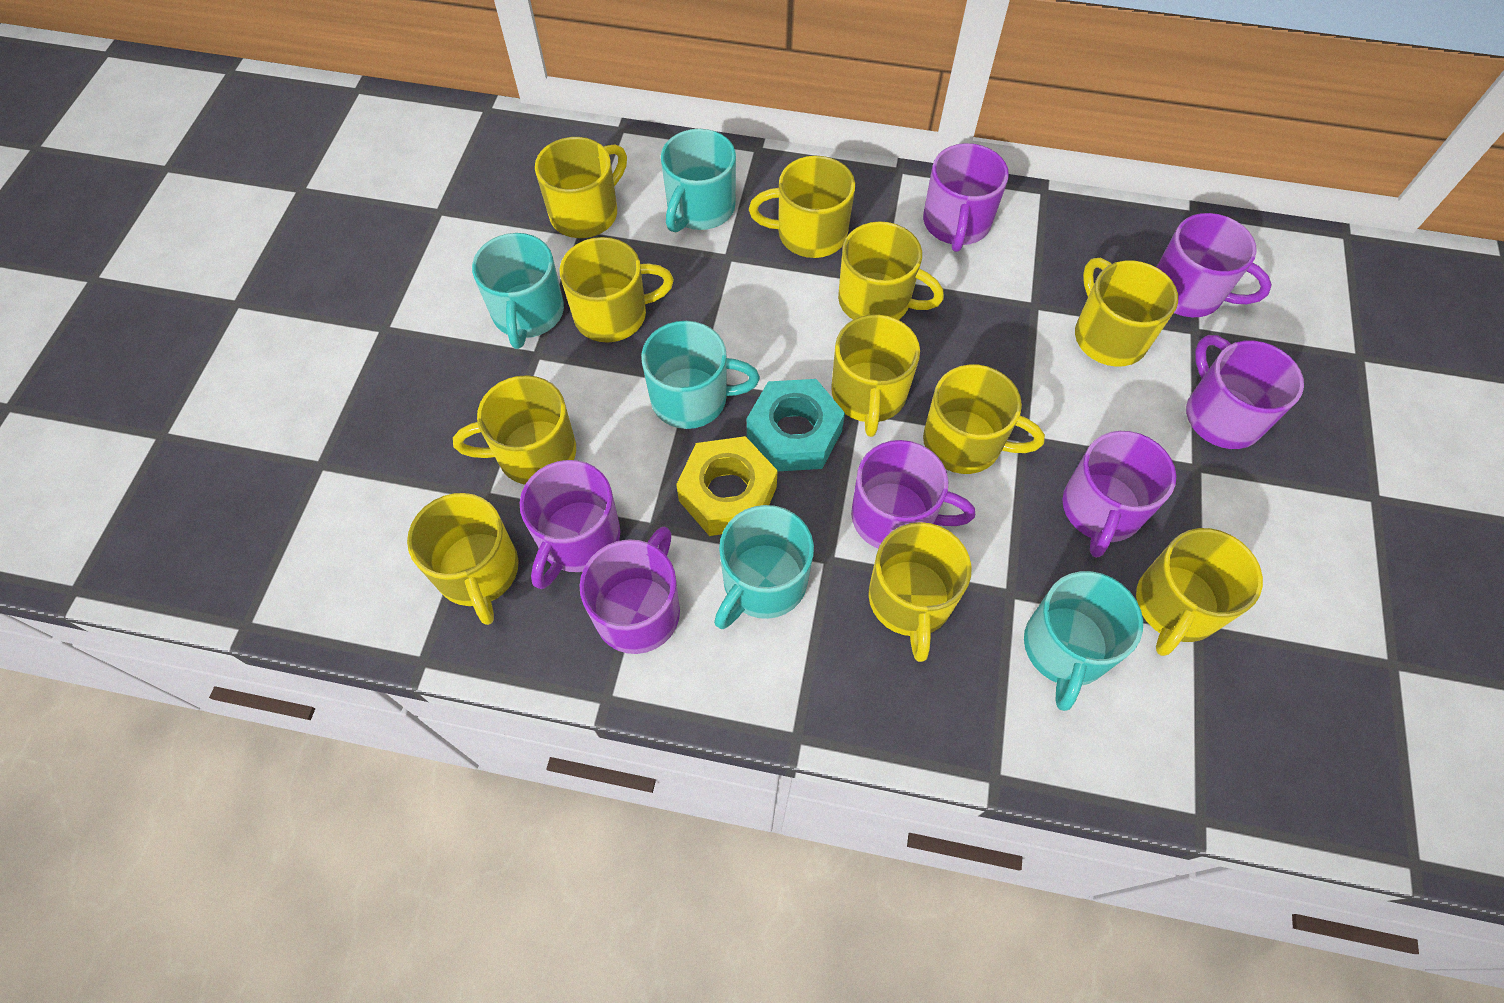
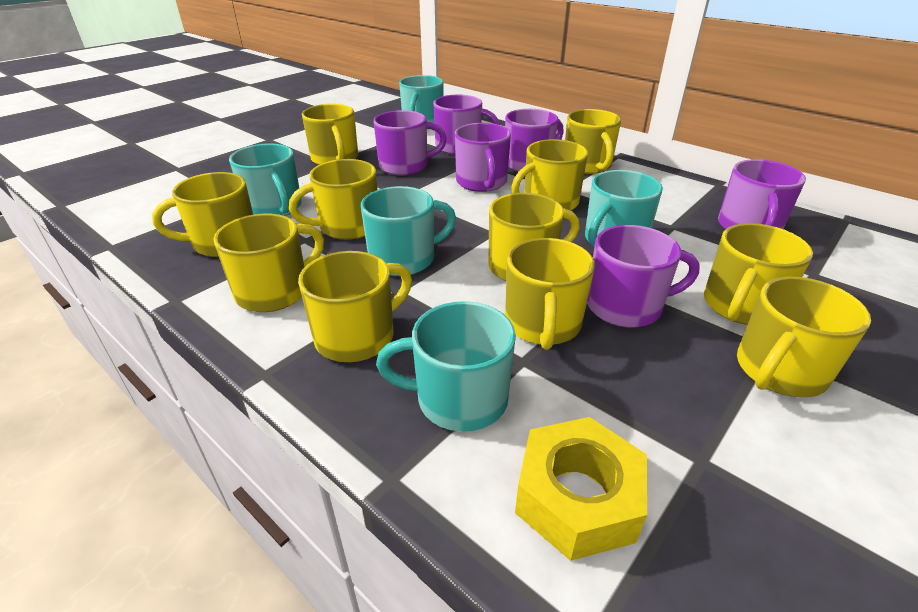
purple mug: 7 -> 6
turquoise nut: 1 -> 0

